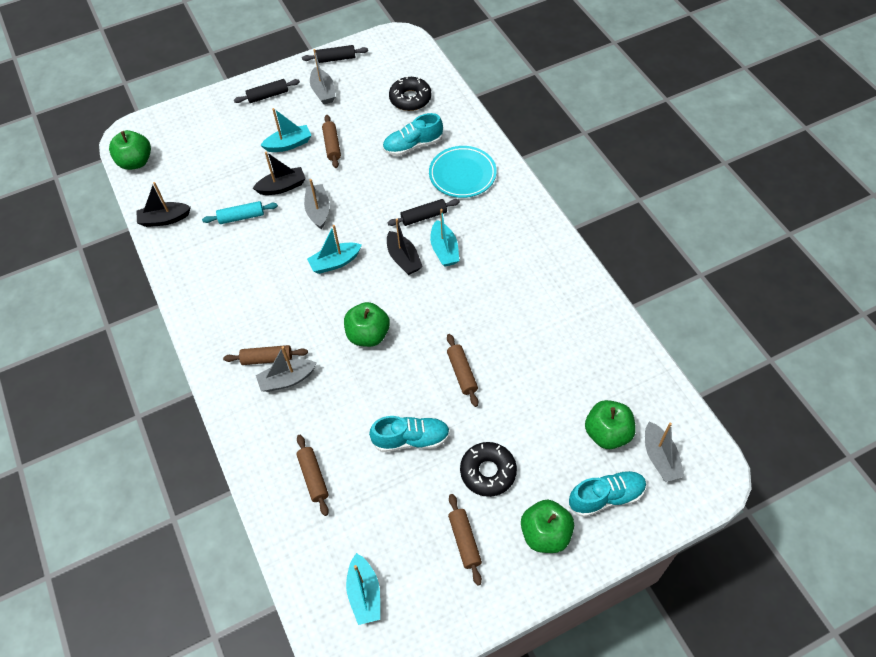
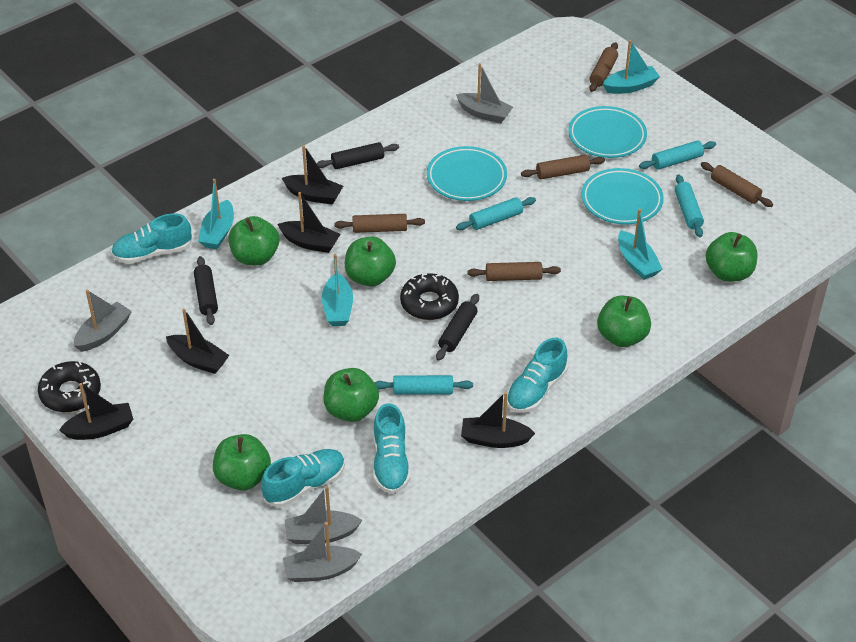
black boat: 3 -> 5
green apple: 4 -> 6
turquoise plate: 1 -> 3
turquoise rolling pin: 1 -> 4
turquoise shoe: 3 -> 4

